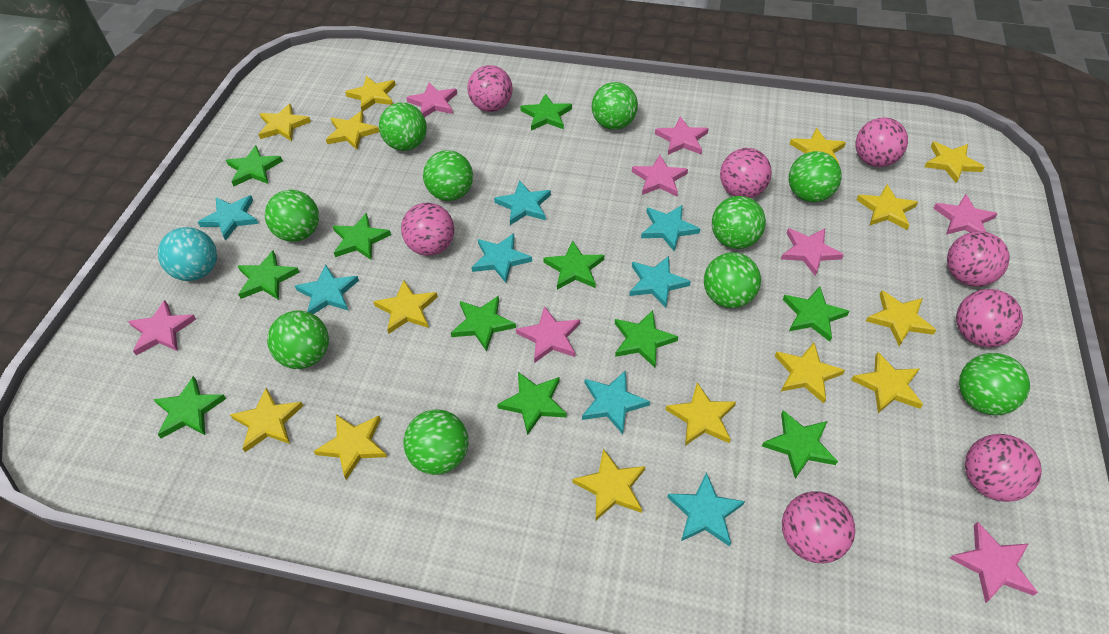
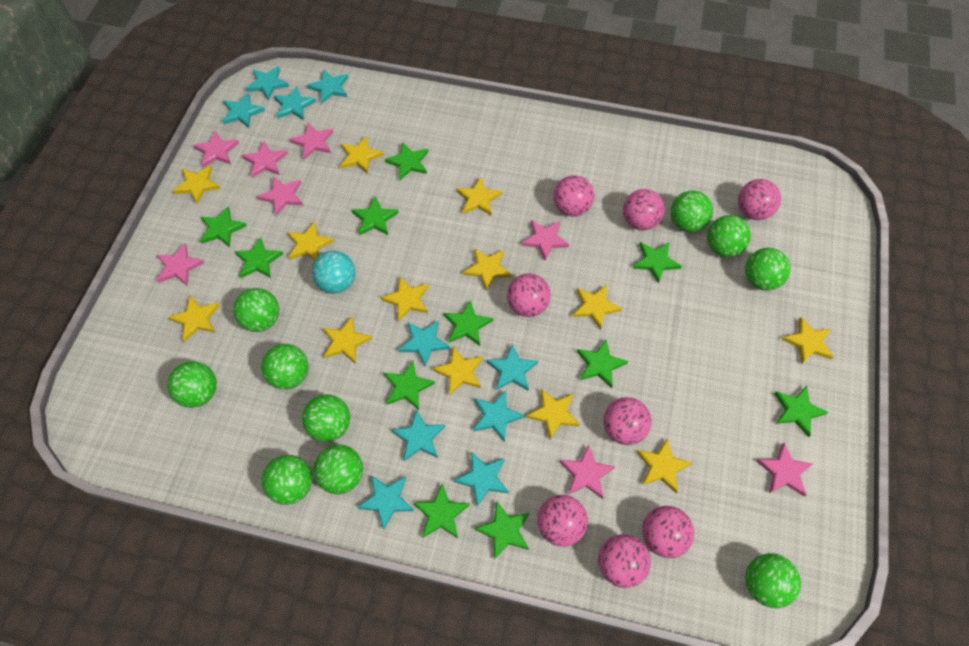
turquoise star: 8 -> 10
yellow star: 14 -> 13

